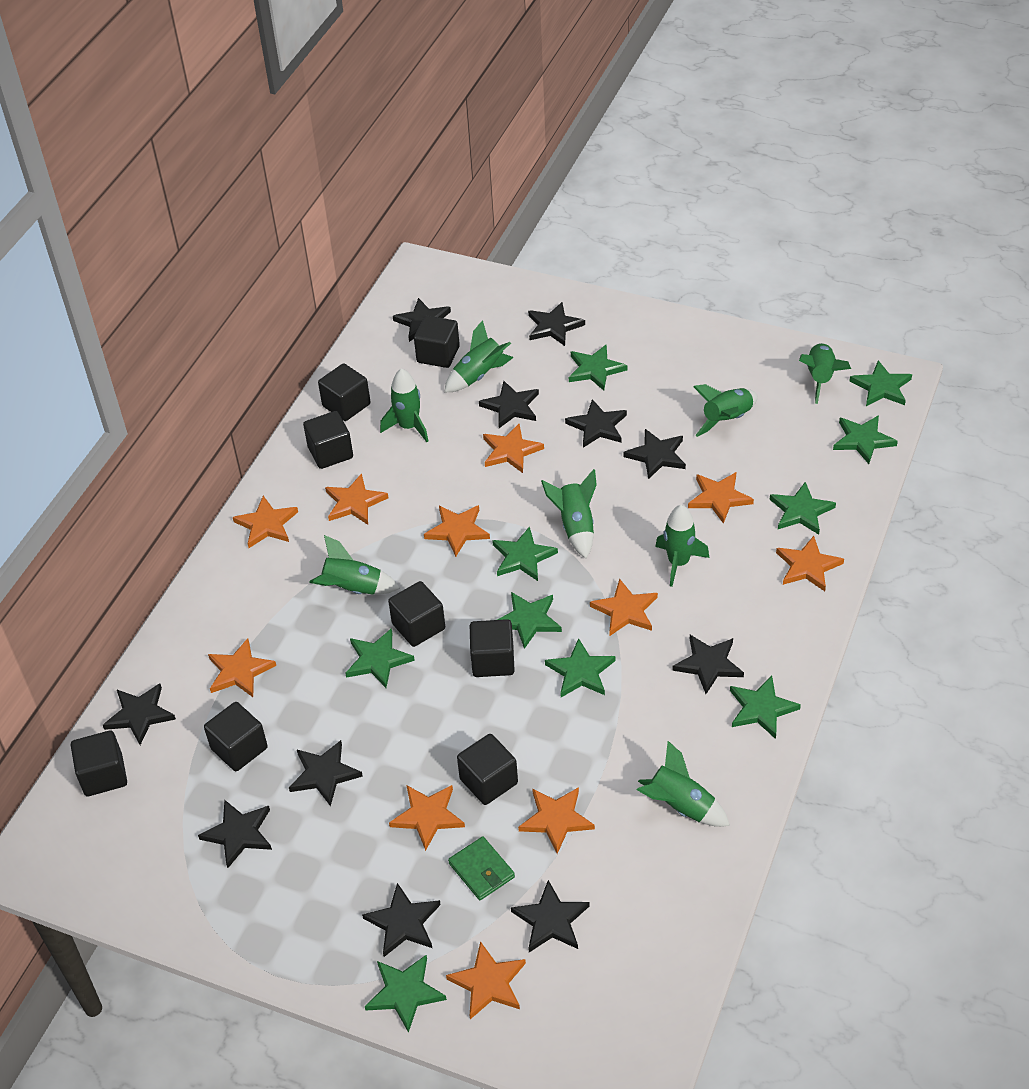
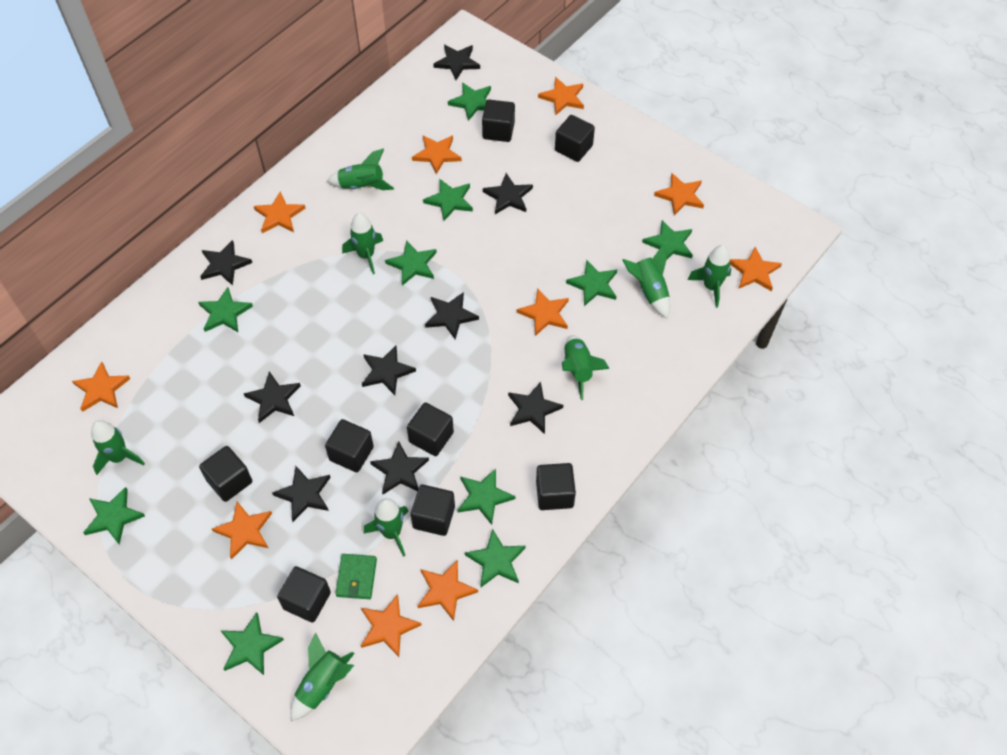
black star: 11 -> 9
orange star: 11 -> 10

